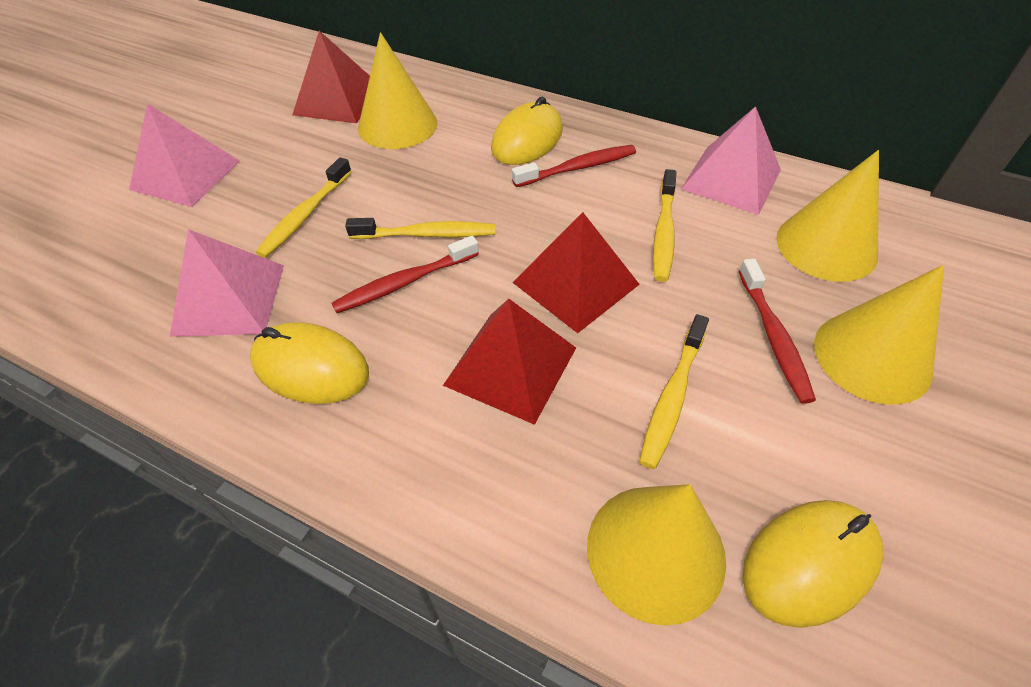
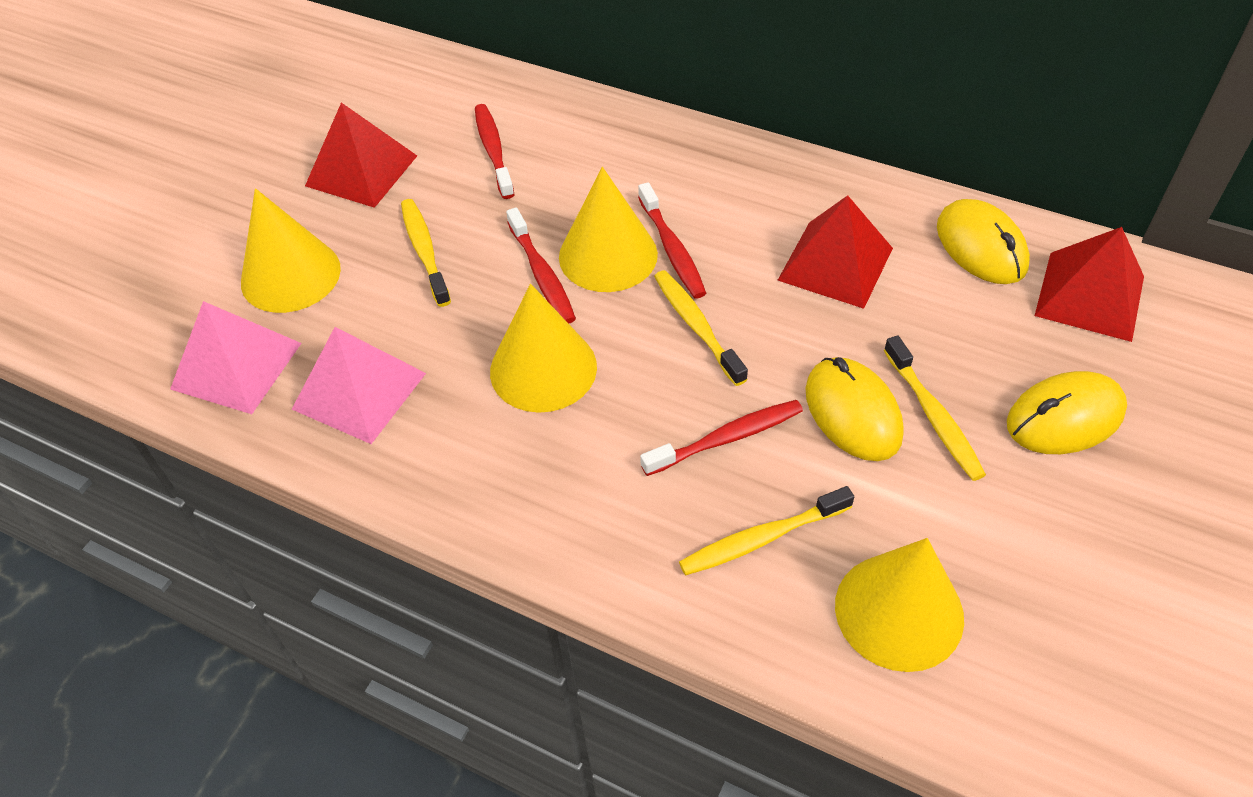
pink pyramid: 3 -> 2
red toothbrush: 3 -> 4

